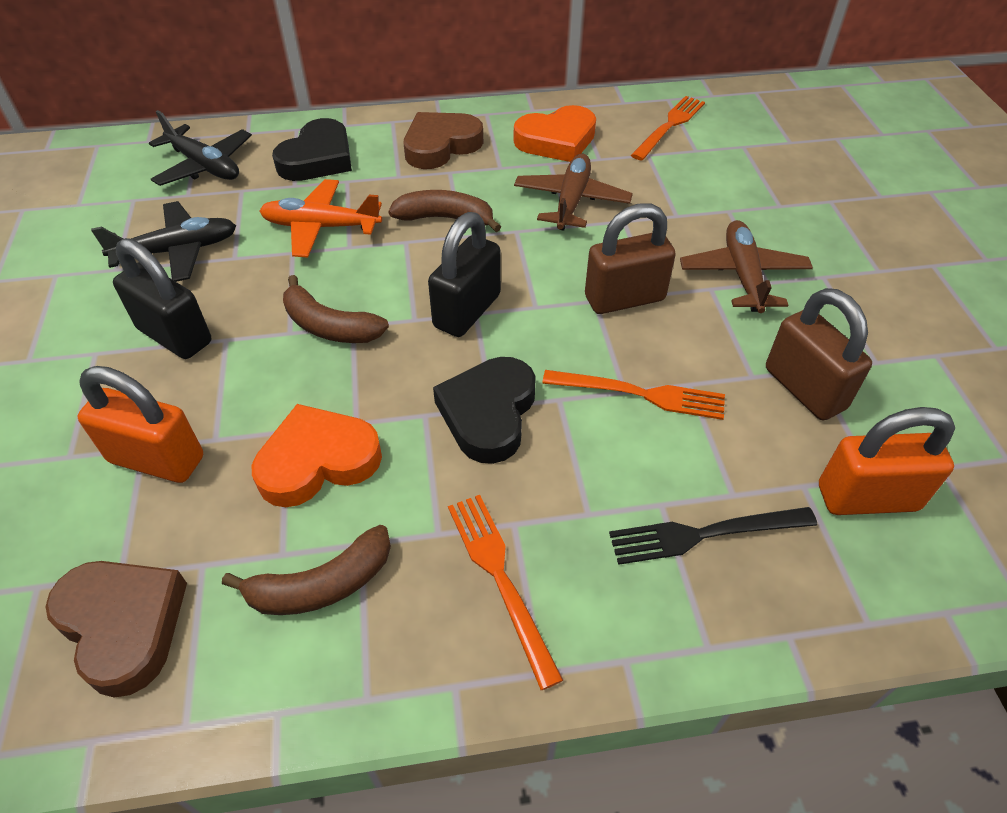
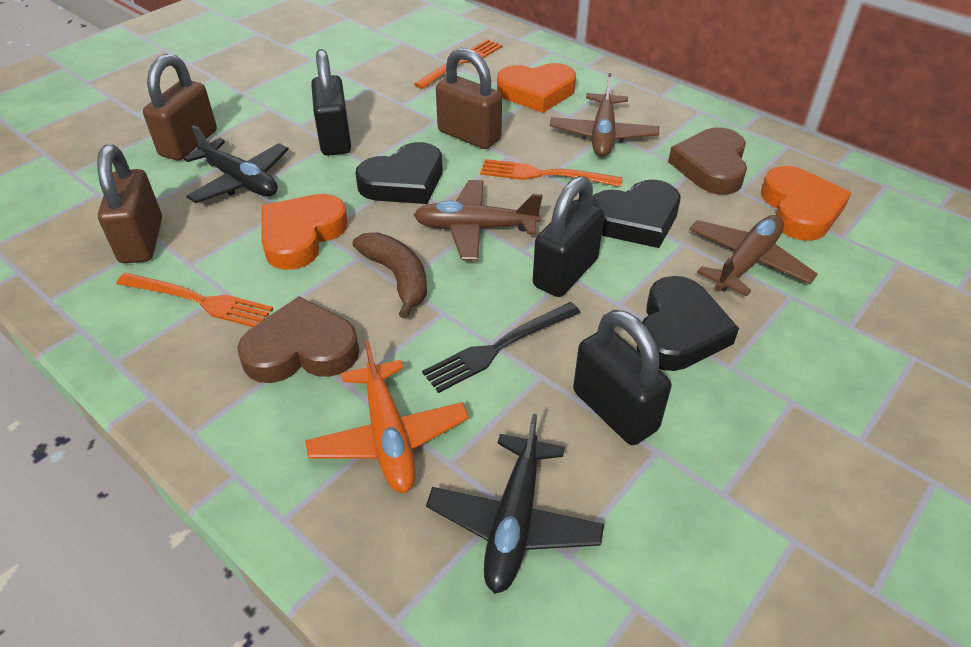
black heart: 2 -> 3
black padlock: 2 -> 3
brown banana: 3 -> 1
brown padlock: 2 -> 3
brown plane: 2 -> 3
orange heart: 2 -> 3
orange padlock: 2 -> 0

